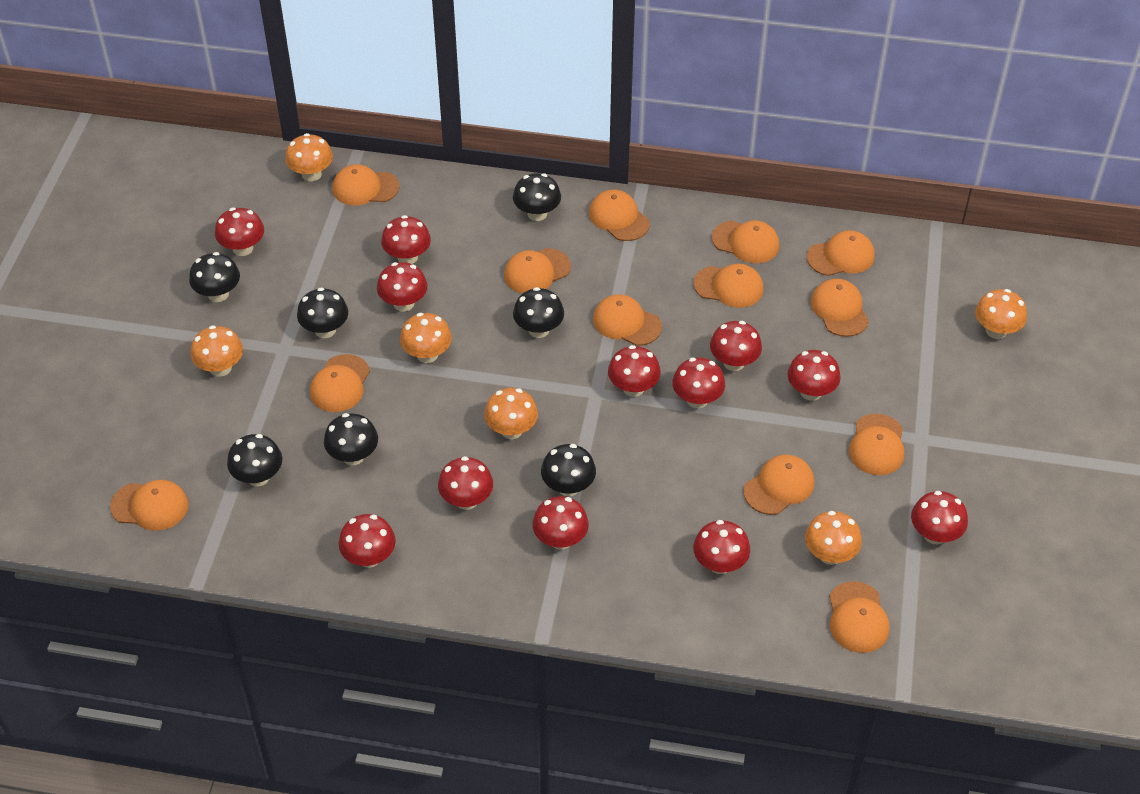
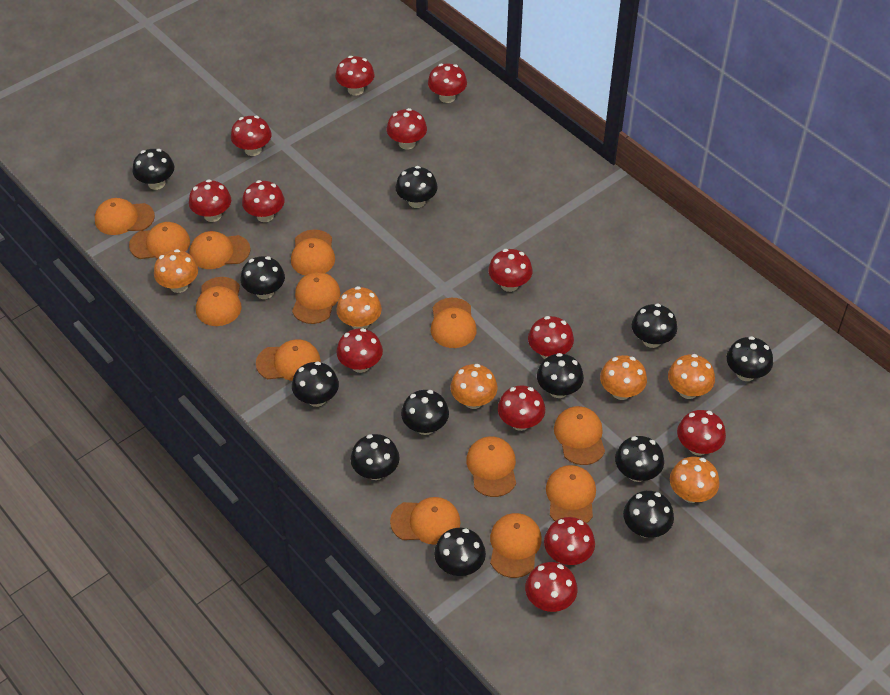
black mushroom: 7 -> 12
red mushroom: 12 -> 13

